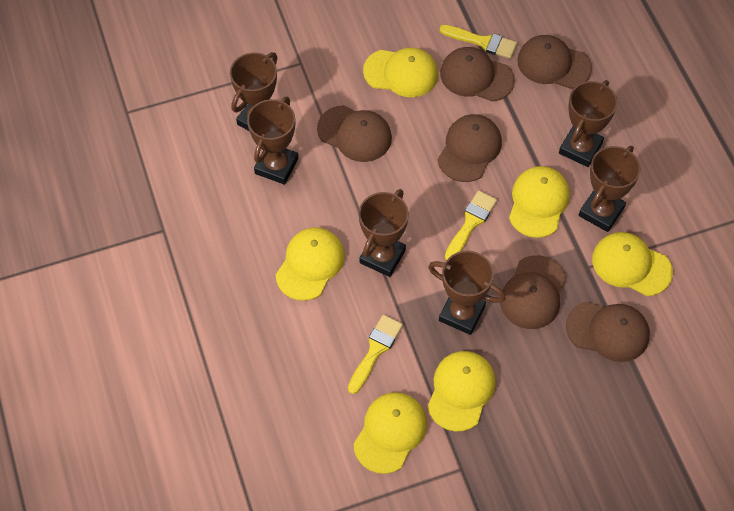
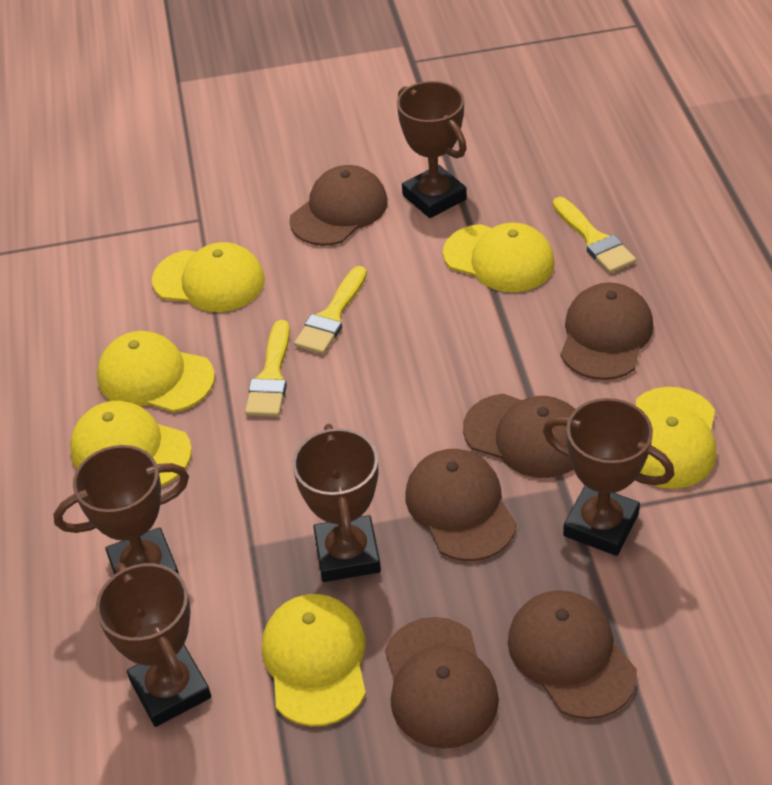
brown trophy: 6 -> 5

